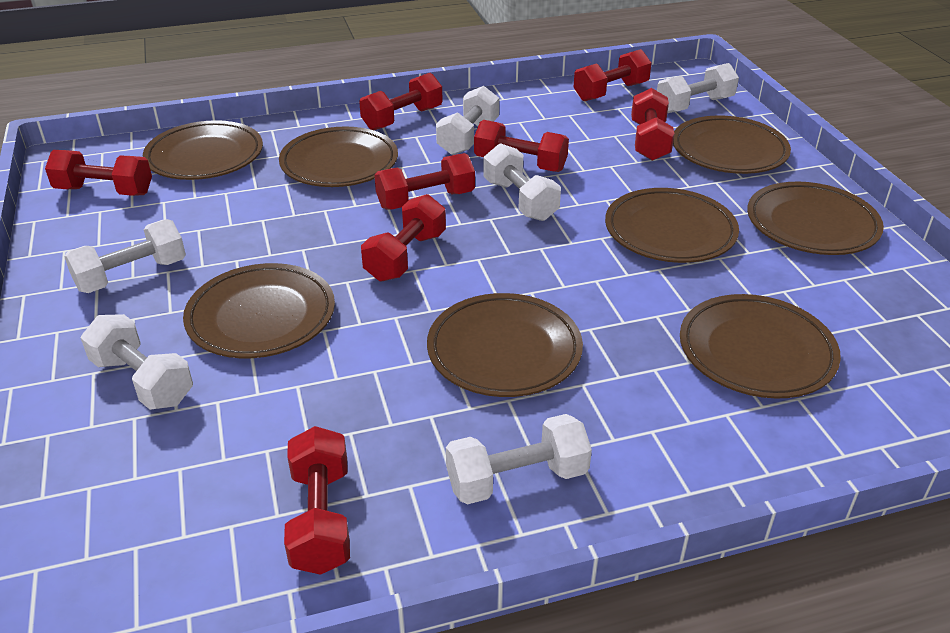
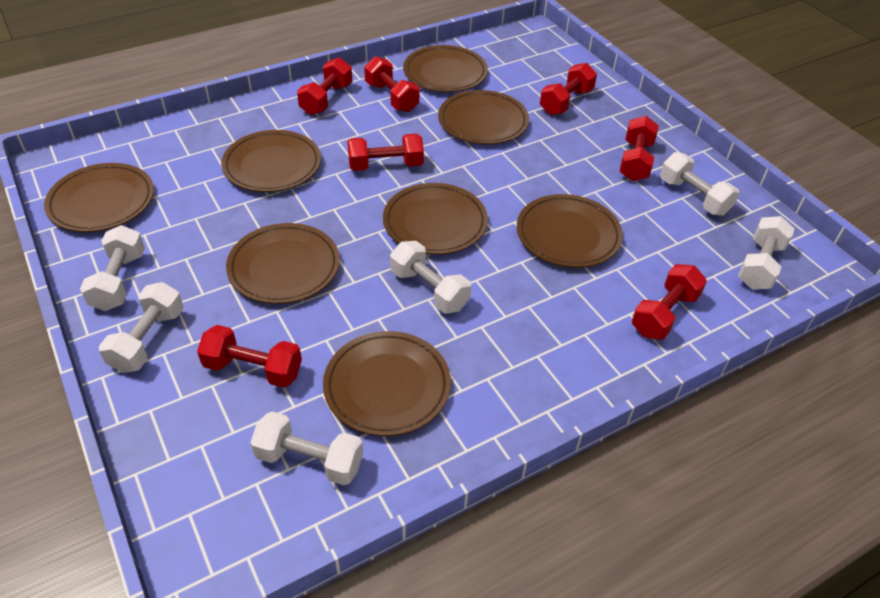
red dumbbell: 8 -> 7

